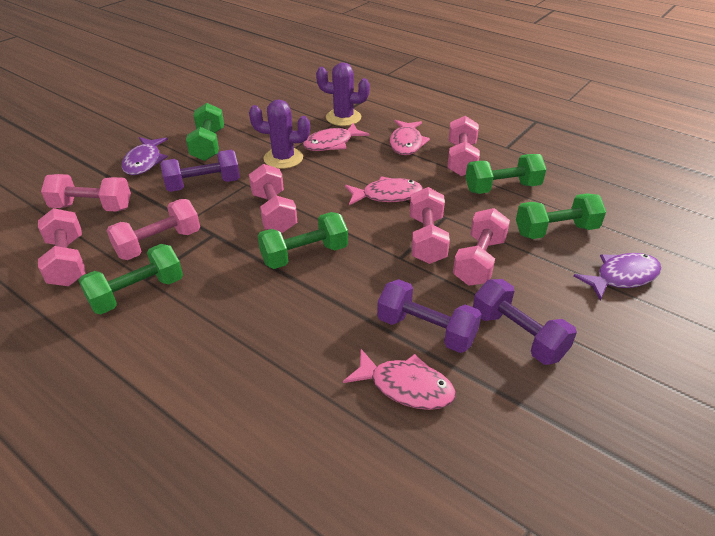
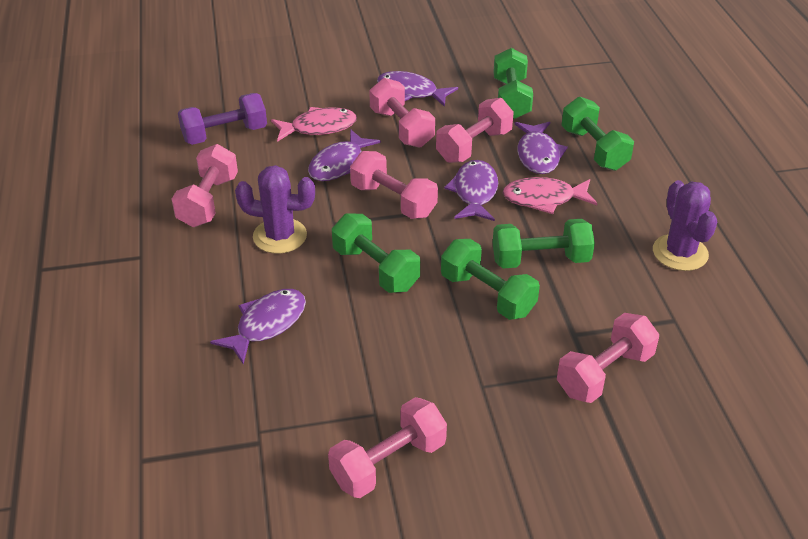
pink dumbbell: 7 -> 6
pink fish: 4 -> 2
purple dumbbell: 3 -> 1
purple fish: 2 -> 5

